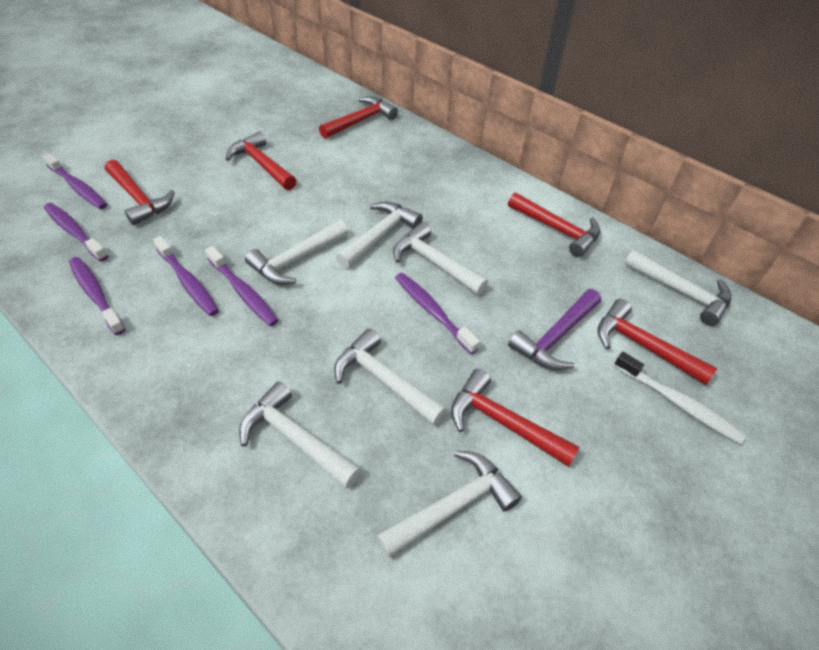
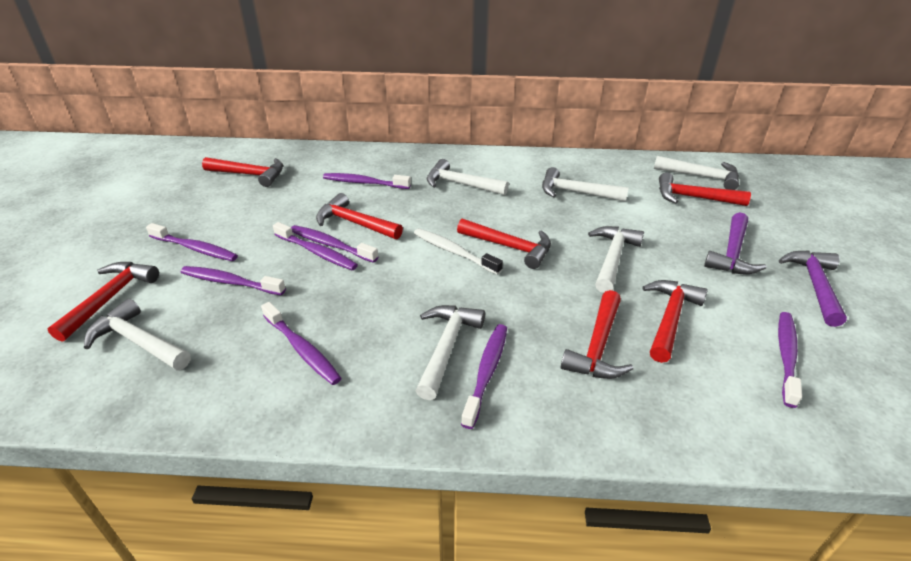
purple hammer: 1 -> 2
purple toothbrush: 6 -> 8
red hammer: 6 -> 7
white hammer: 7 -> 6

